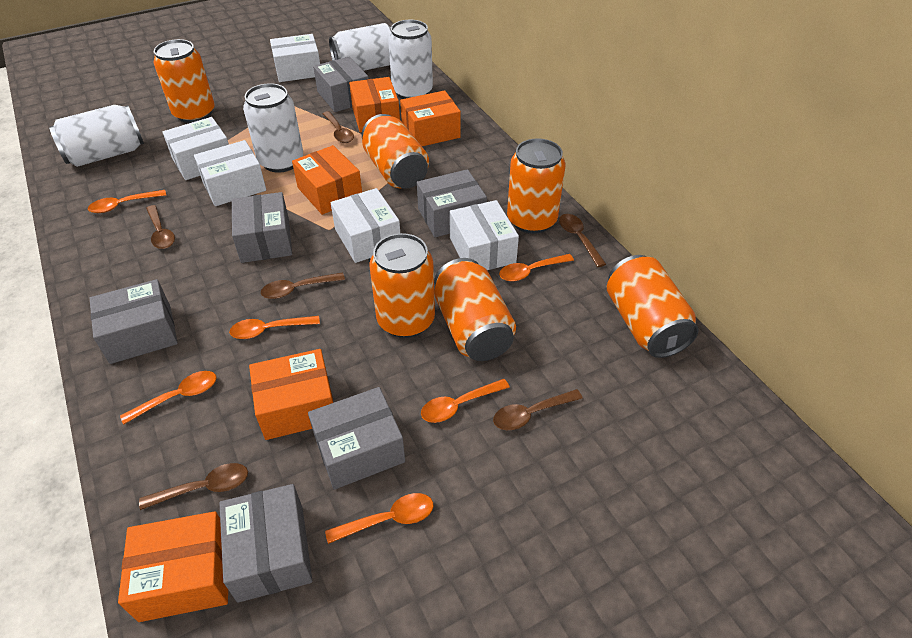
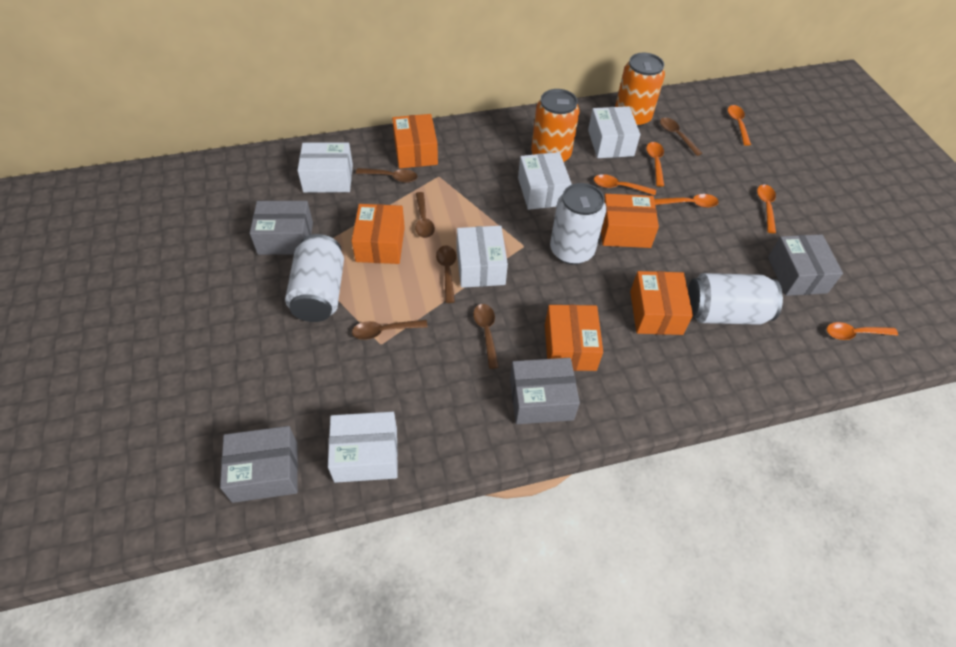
grey box: 6 -> 4
orange can: 6 -> 2
white can: 4 -> 3

